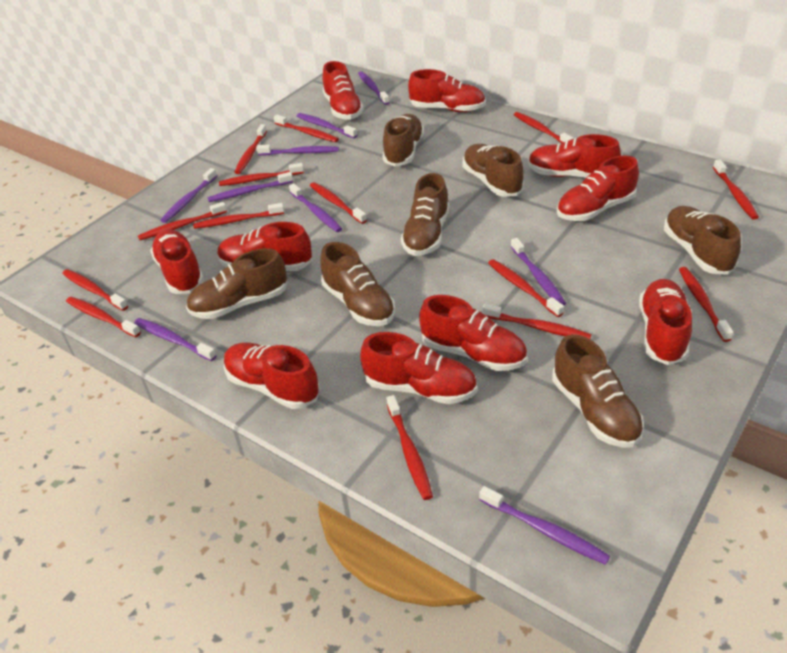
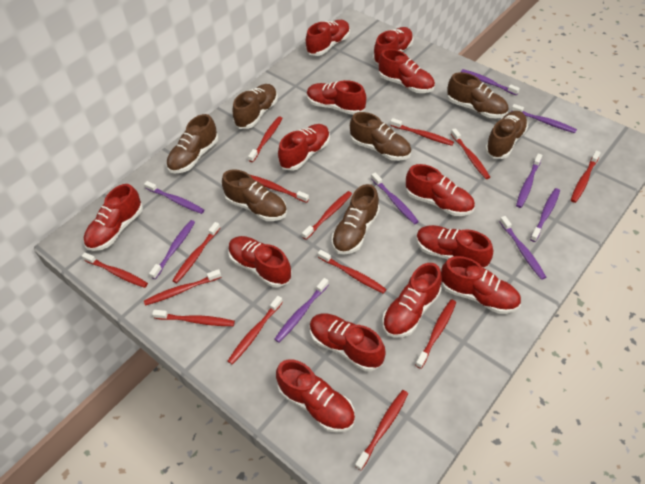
red shoe: 10 -> 13

